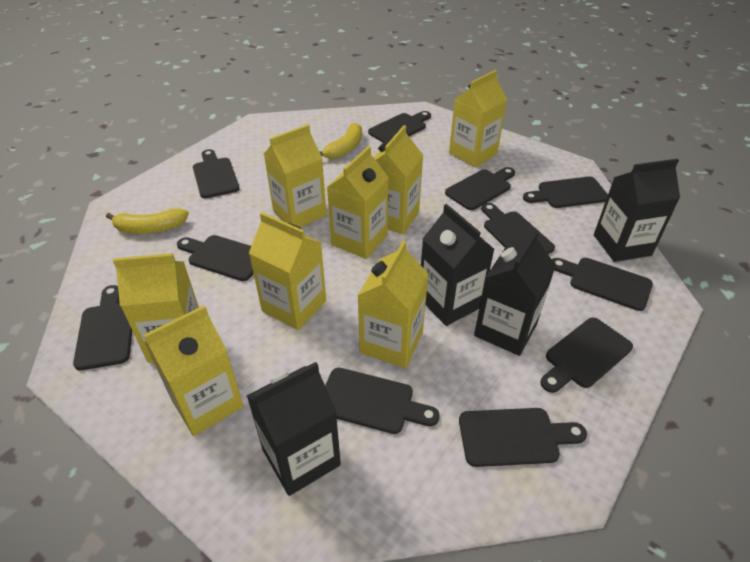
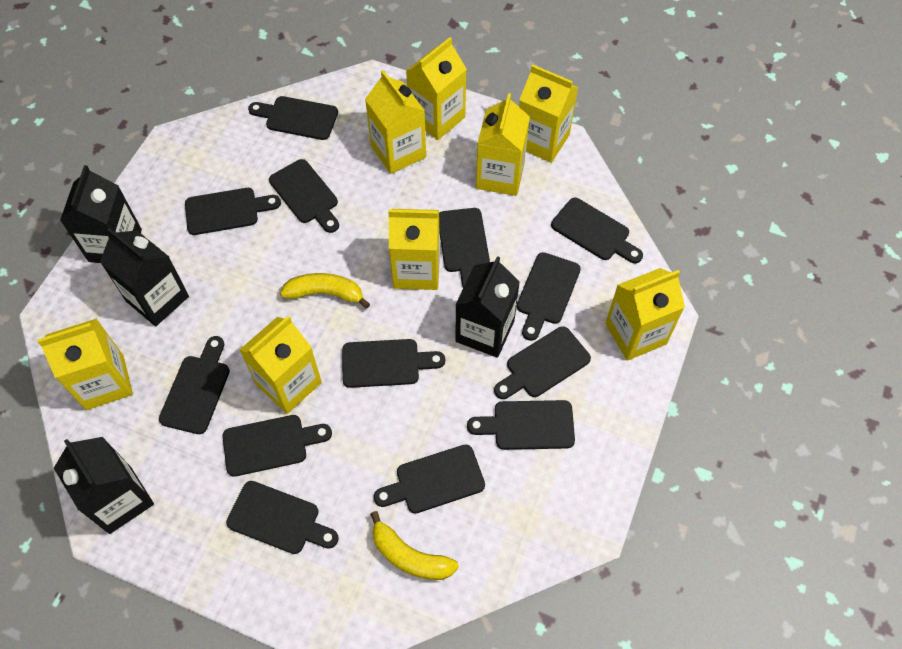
black cutting board: 11 -> 13

